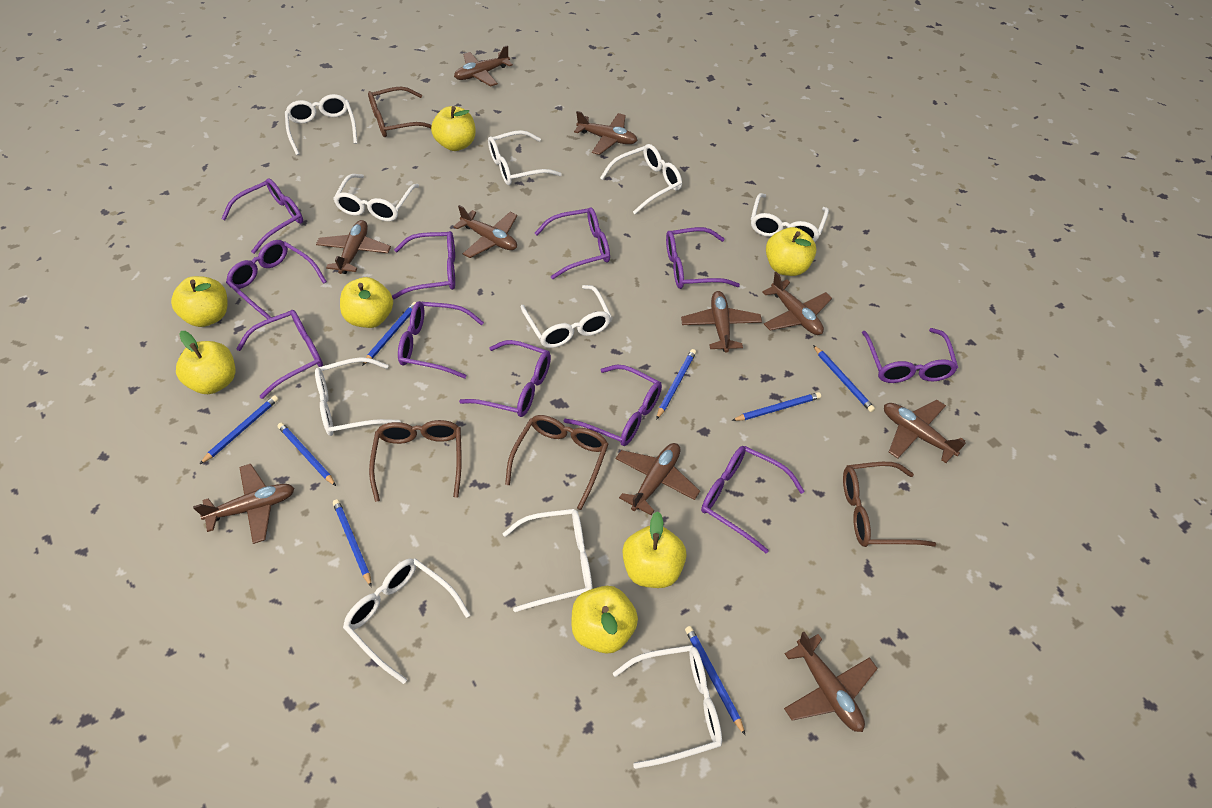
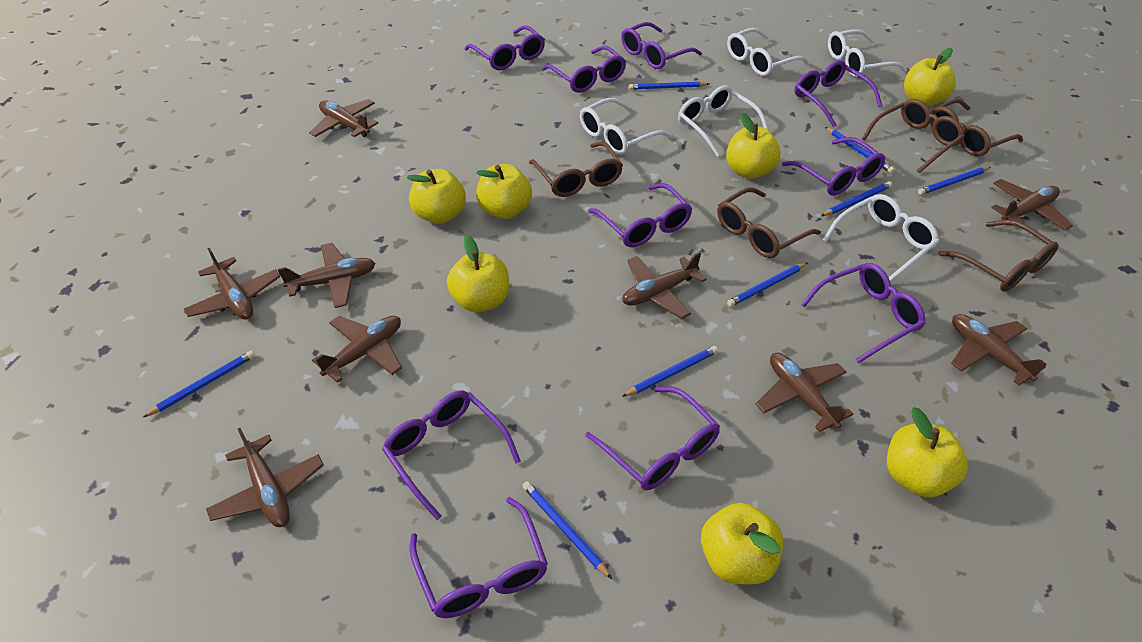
brown glasses: 4 -> 5
brown plane: 10 -> 9
purple glasses: 11 -> 10
white glasses: 10 -> 5

